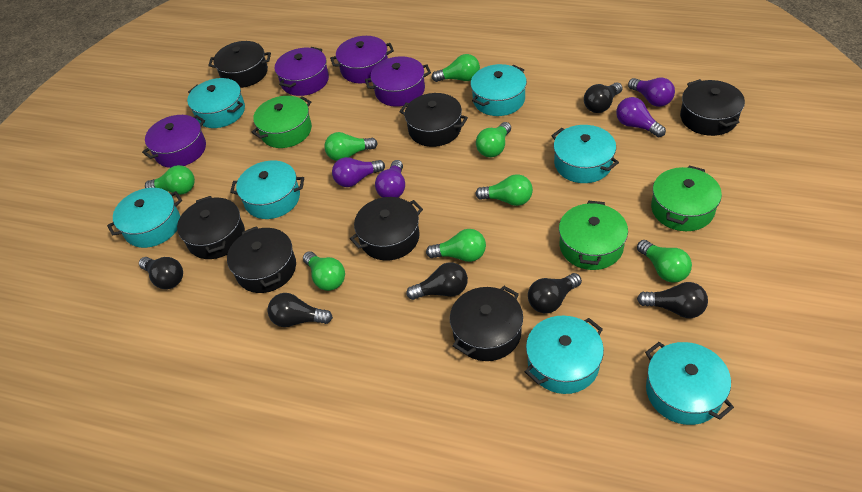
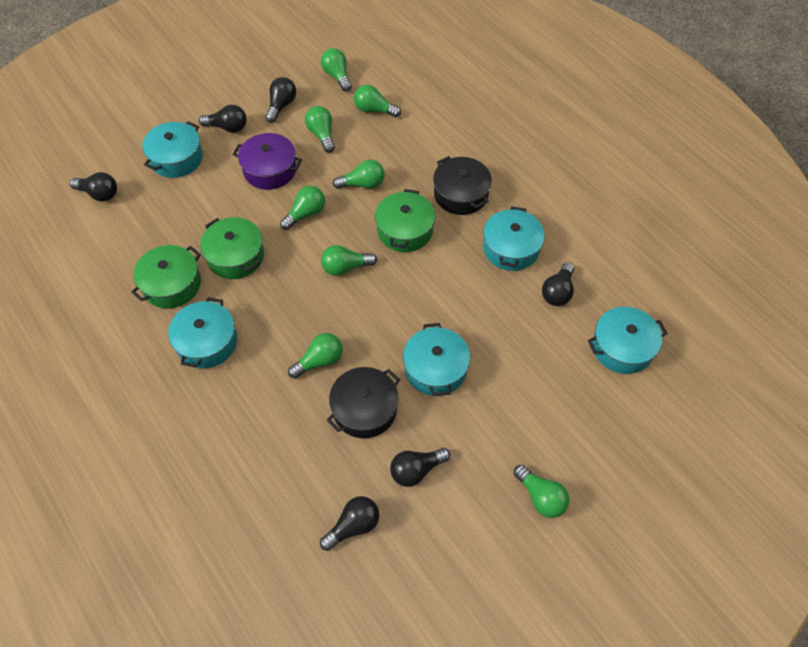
black pot: 7 -> 2
purple light bulb: 4 -> 0
purple pot: 4 -> 1
turquoise pot: 7 -> 5

